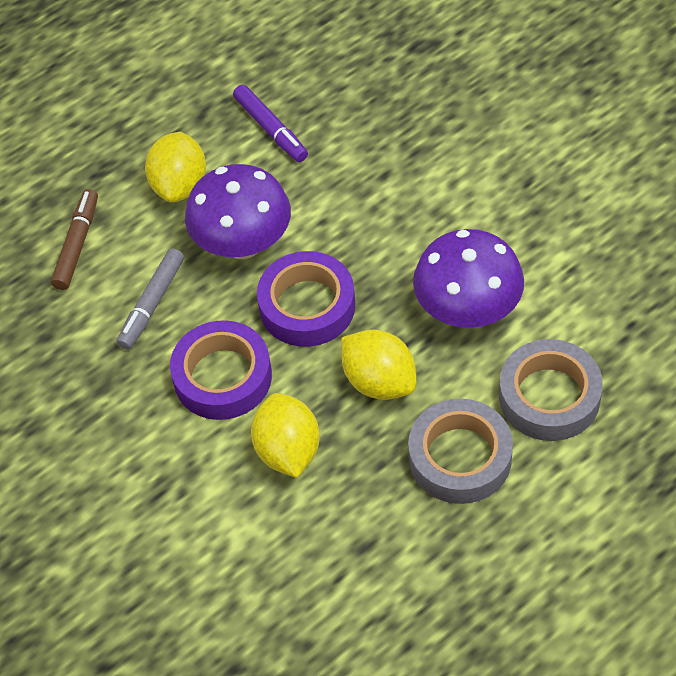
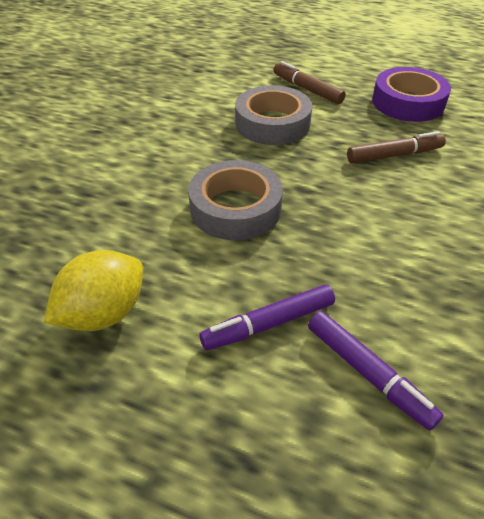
brown marker: 1 -> 2
grey marker: 1 -> 0
purple marker: 1 -> 2
purple mushroom: 2 -> 0
purple tape: 2 -> 1
yellow lemon: 3 -> 1

